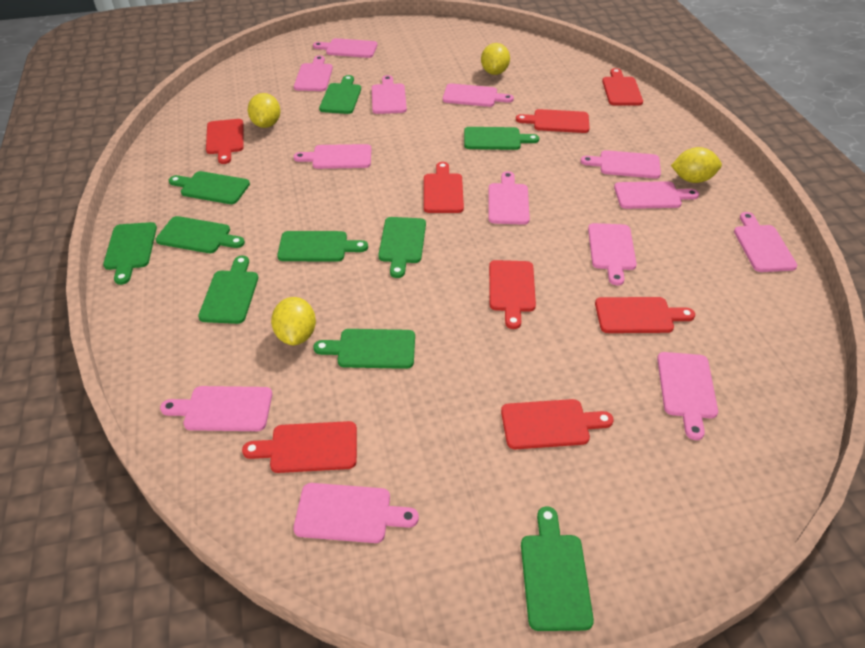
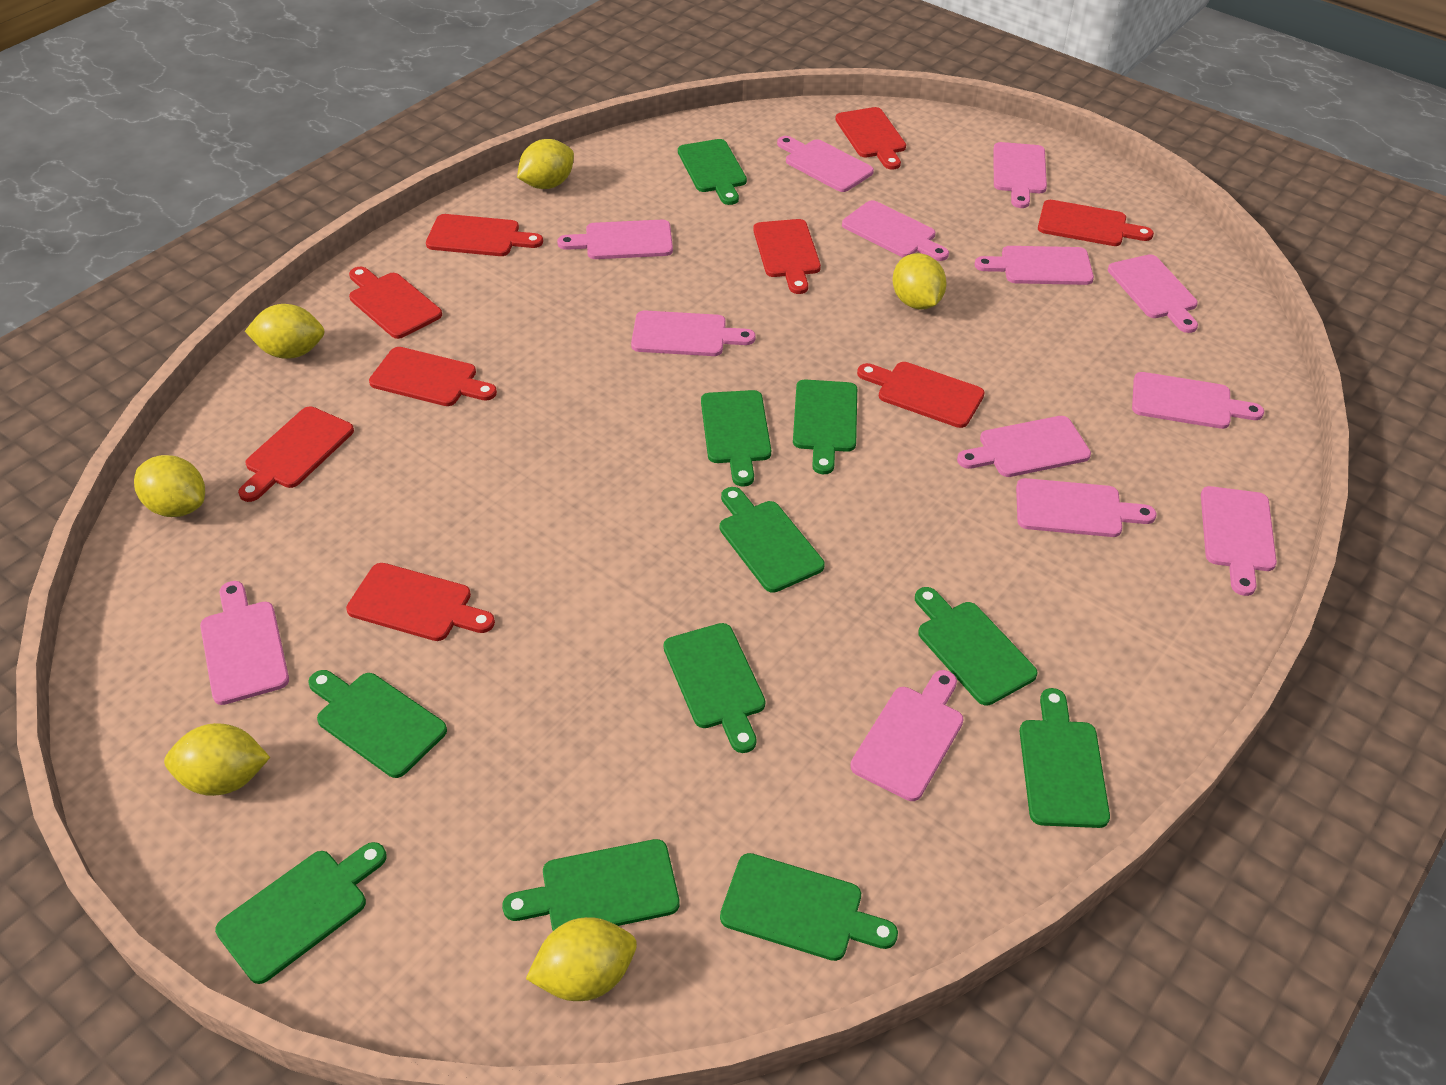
green cutting board: 10 -> 11
red cutting board: 8 -> 9
yellow lemon: 4 -> 6

